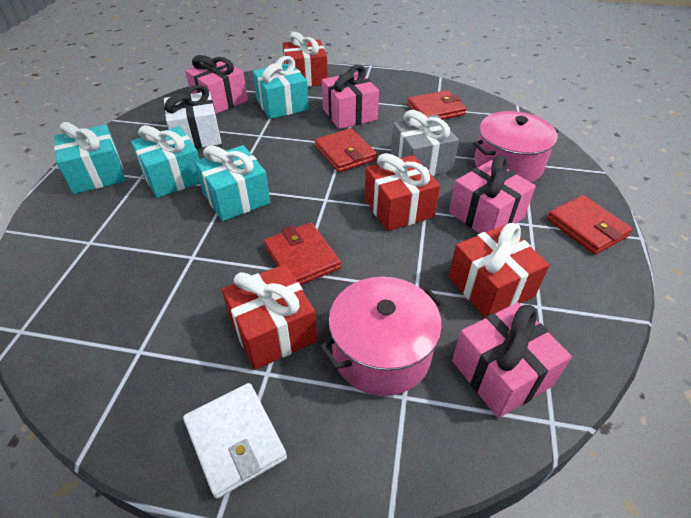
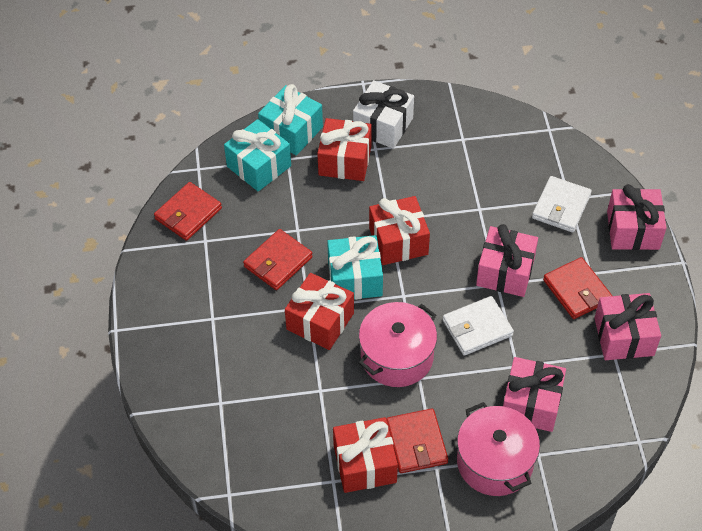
grey gift: 1 -> 0
turquoise gift: 4 -> 3
white wallet: 1 -> 2

